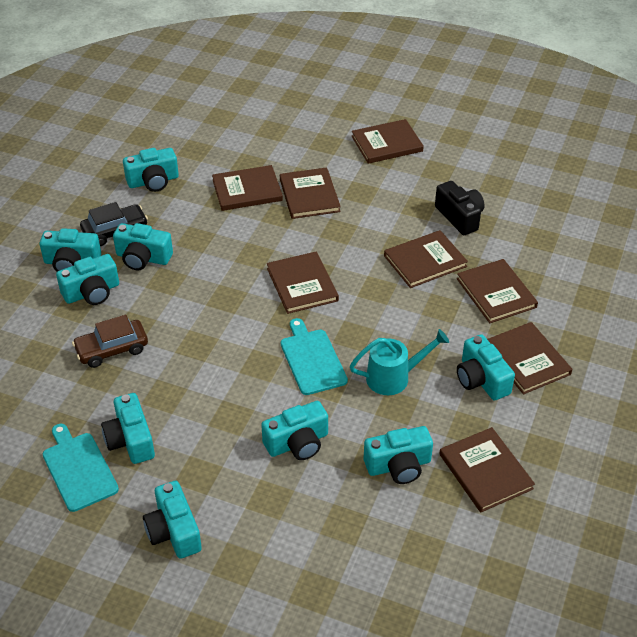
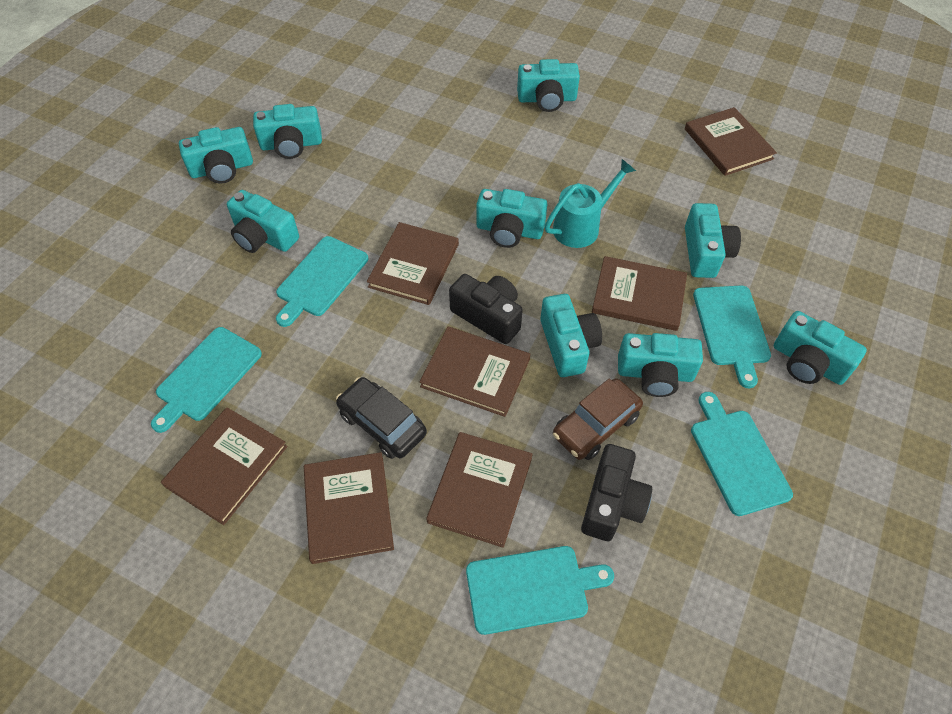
black camera: 1 -> 2
brown book: 8 -> 7
turquoise cutting board: 2 -> 5

